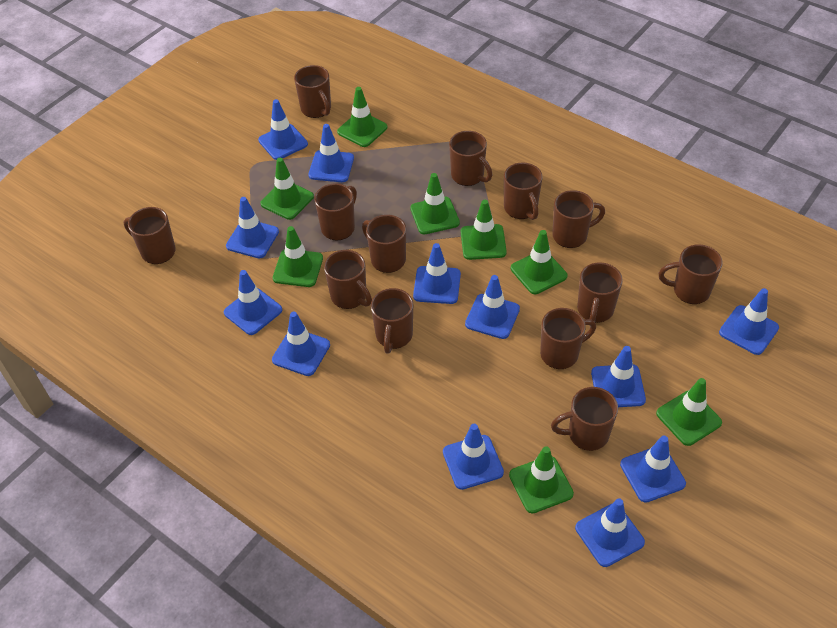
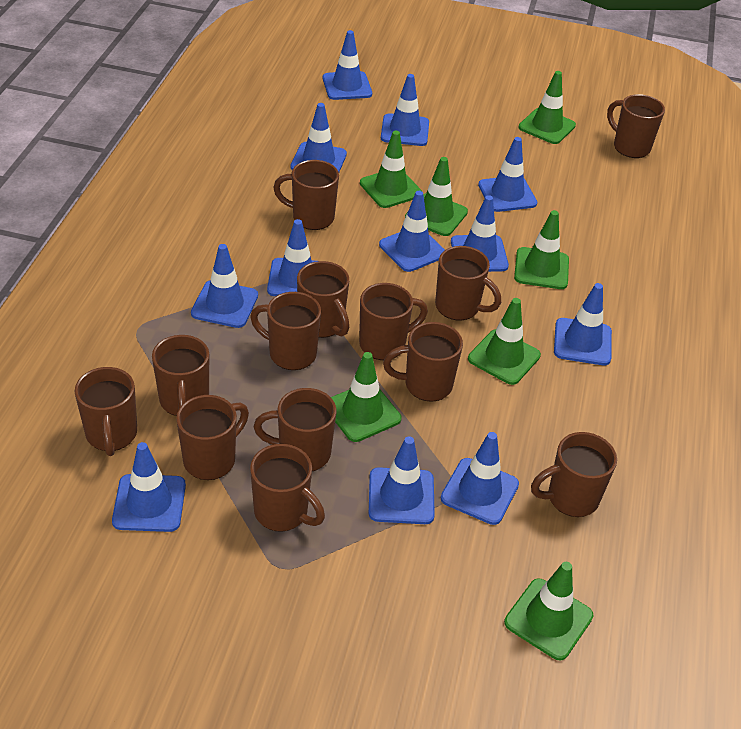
green traffic cone: 8 -> 7

